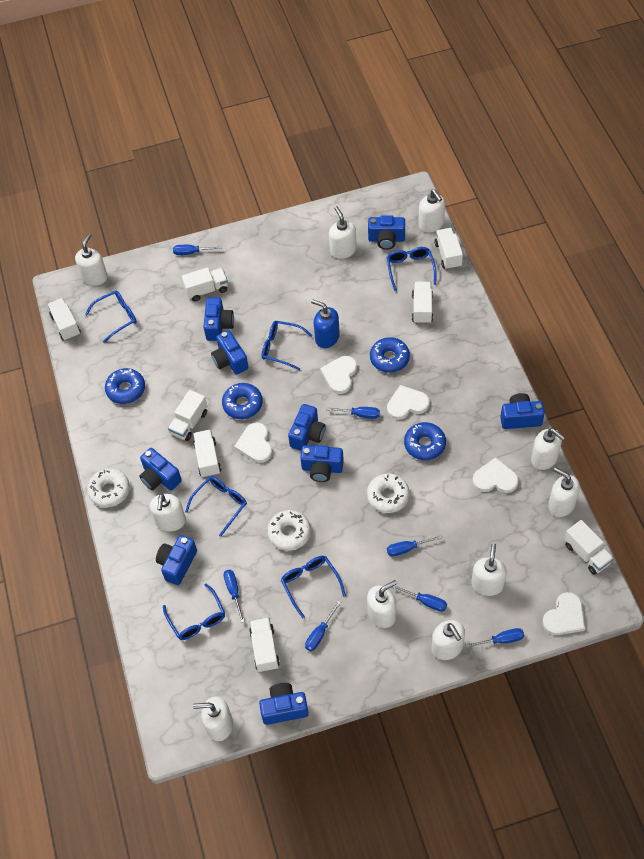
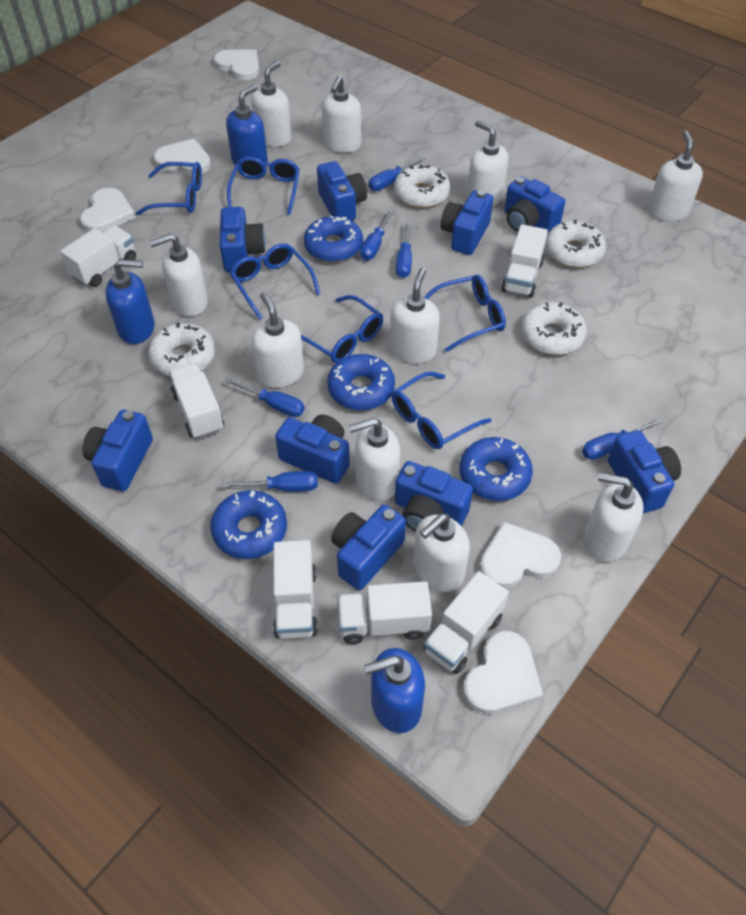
blue screwdriver: 7 -> 6
blue soap dispenser: 1 -> 3
white donut: 3 -> 4
white truck: 8 -> 6

